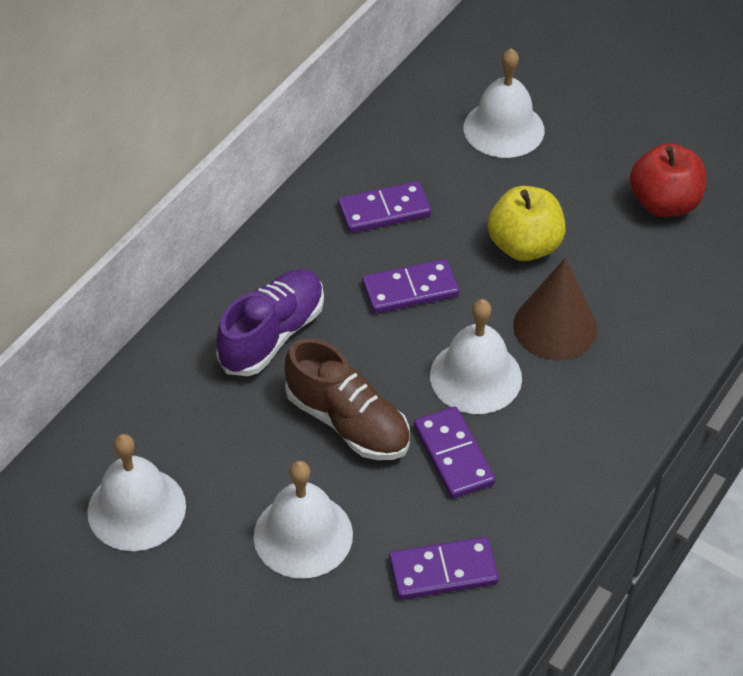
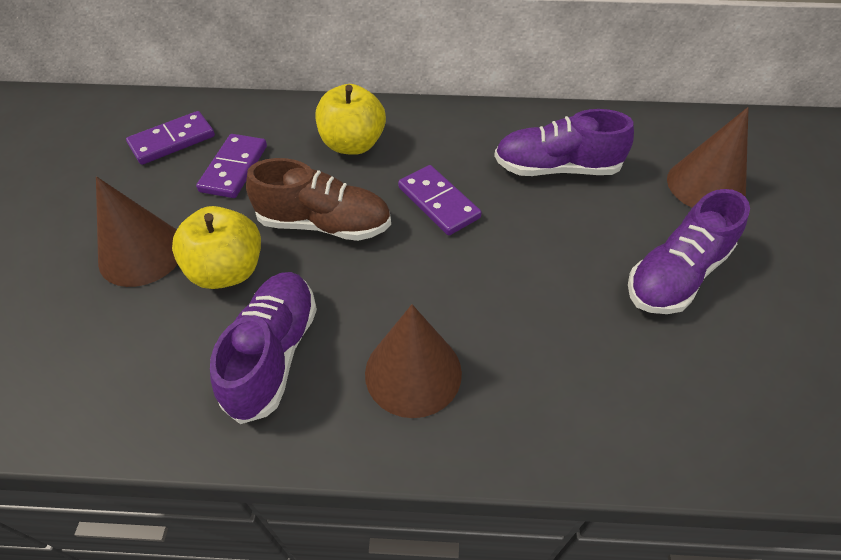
brown cone: 1 -> 3
purple domino: 4 -> 3
purple shoe: 1 -> 3
red apple: 1 -> 0
white bell: 4 -> 0
yellow apple: 1 -> 2

